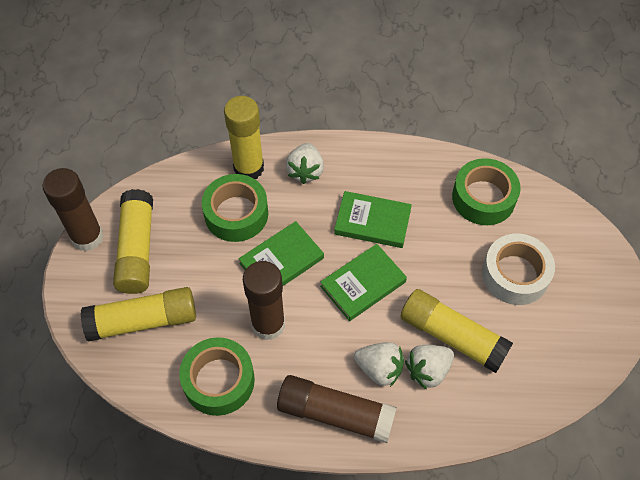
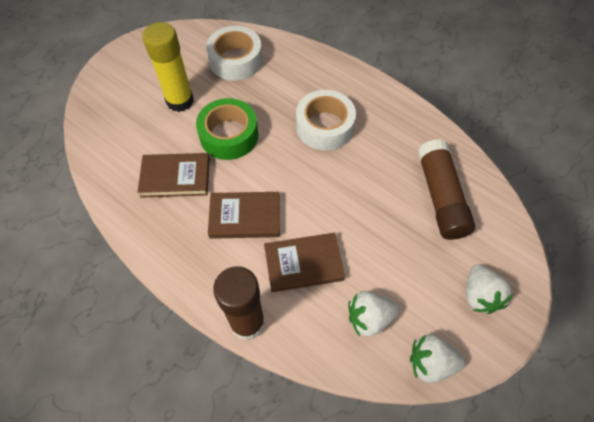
brown book: 0 -> 3
brown glue stick: 3 -> 2
green book: 3 -> 0
green tape: 3 -> 1
white tape: 1 -> 2
yellow glue stick: 4 -> 1

